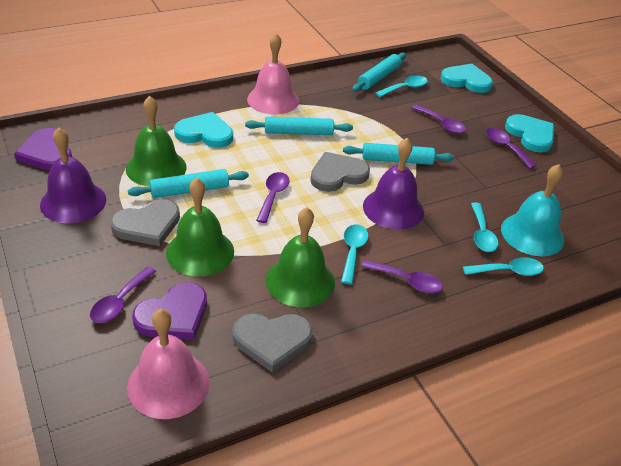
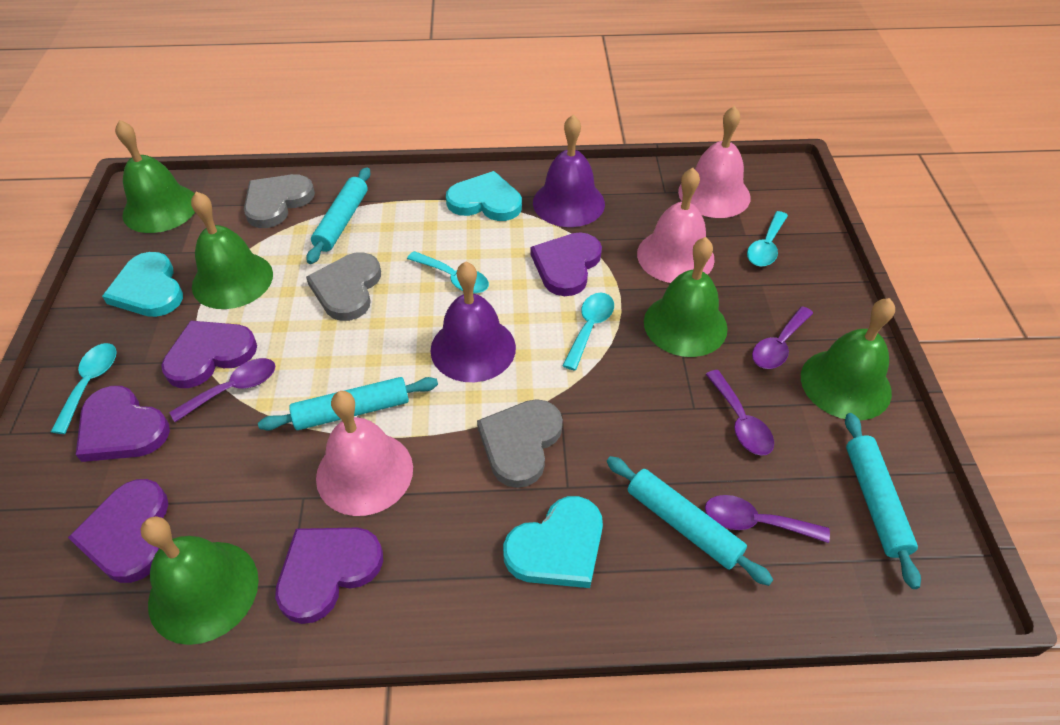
green bell: 3 -> 5
pink bell: 2 -> 3
purple heart: 2 -> 5
purple spoon: 5 -> 4
turquoise bell: 1 -> 0

